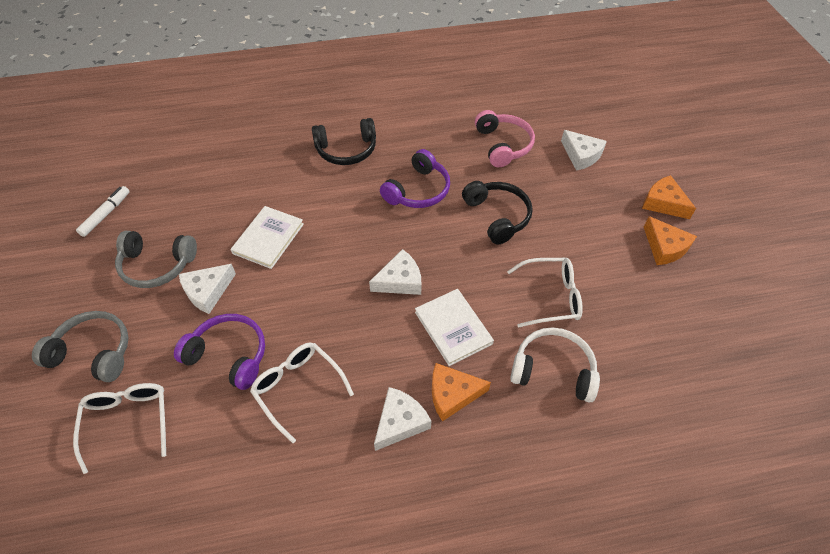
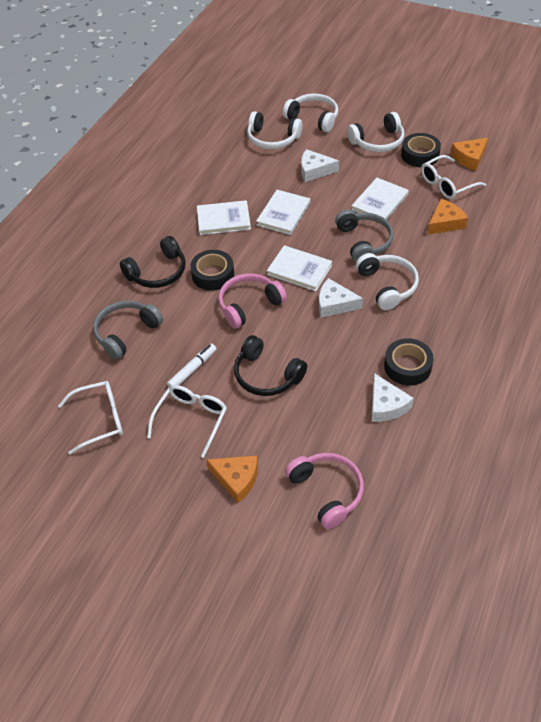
black tape: 0 -> 3
pink headphones: 1 -> 2
purple headphones: 2 -> 0
white book: 2 -> 4
white cheese: 4 -> 3
white headphones: 1 -> 4

